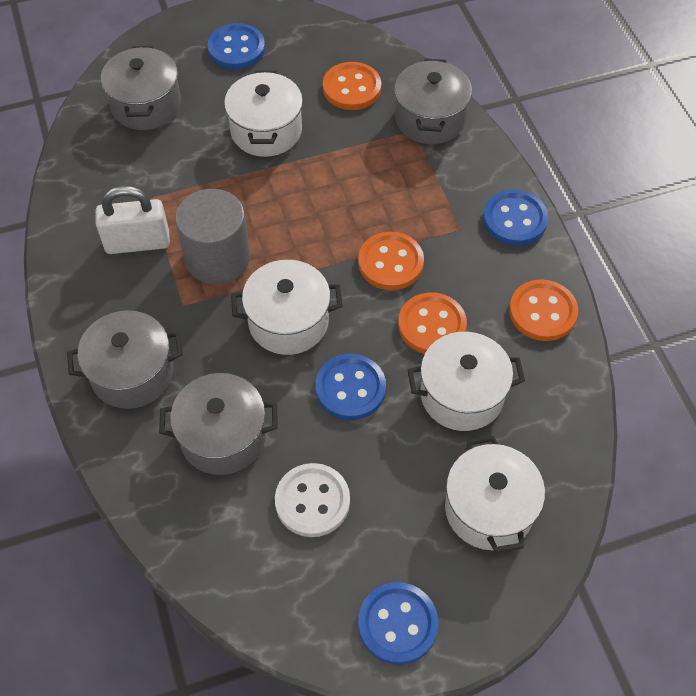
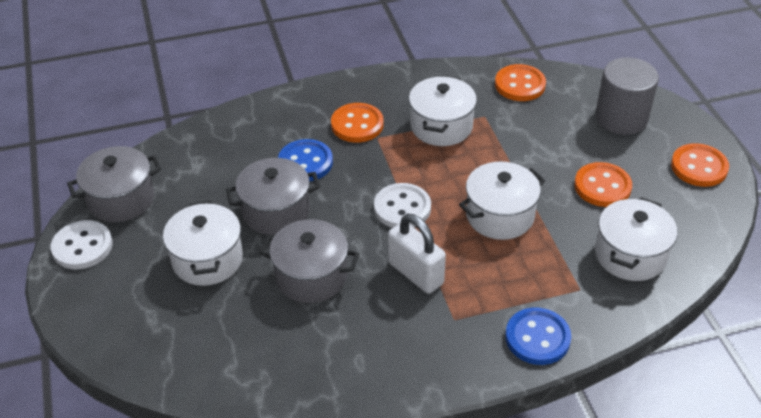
blue button: 4 -> 2
grey pot: 4 -> 3
white button: 1 -> 2

